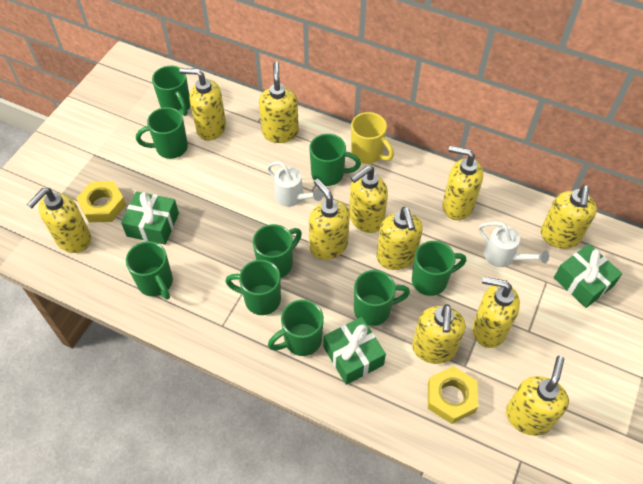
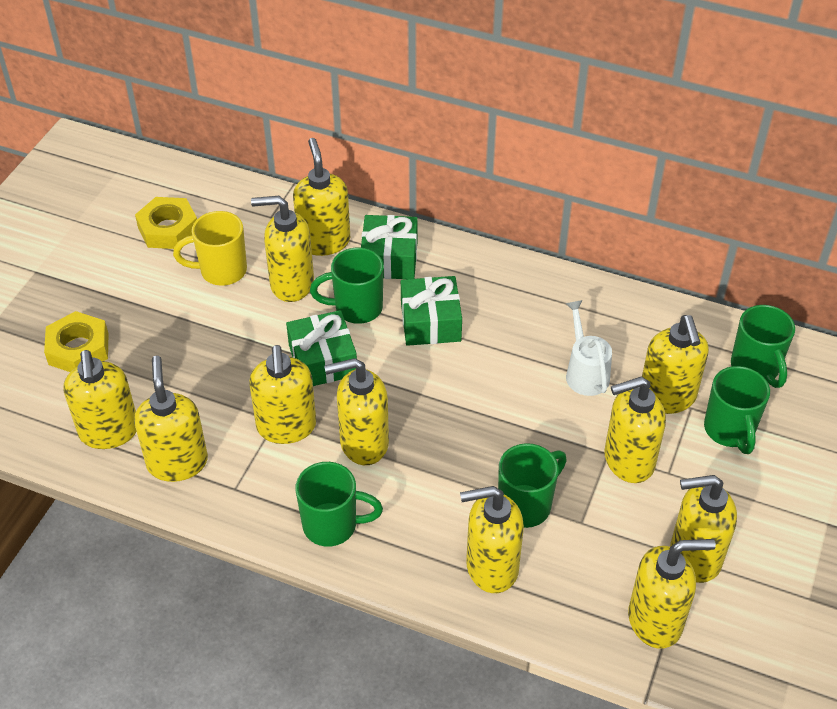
green mug: 9 -> 5
white watering can: 2 -> 1

